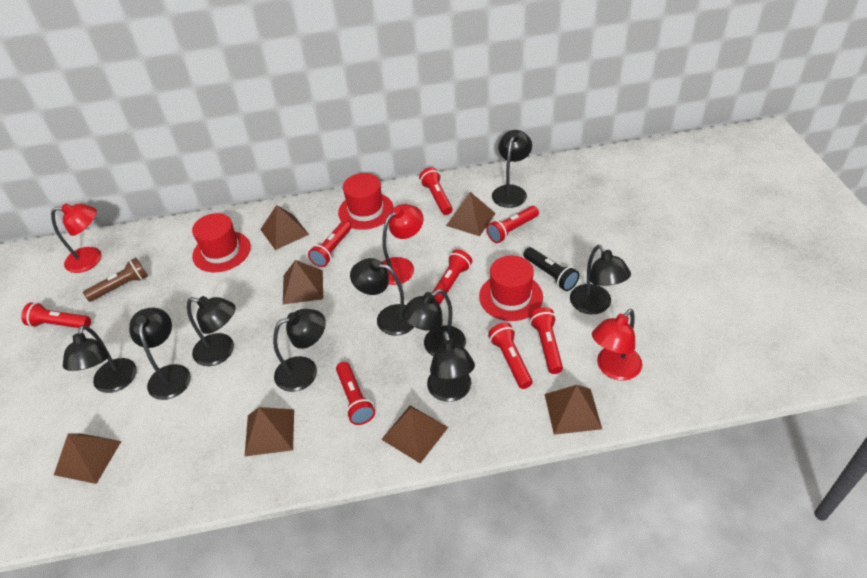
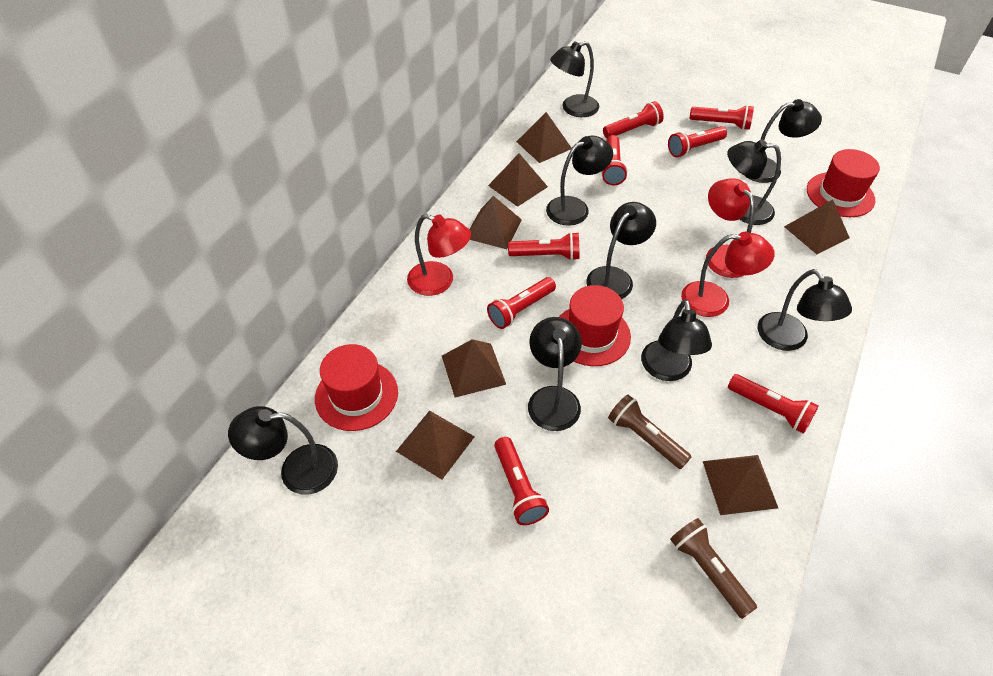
black flashlight: 1 -> 0
brown flashlight: 1 -> 2

